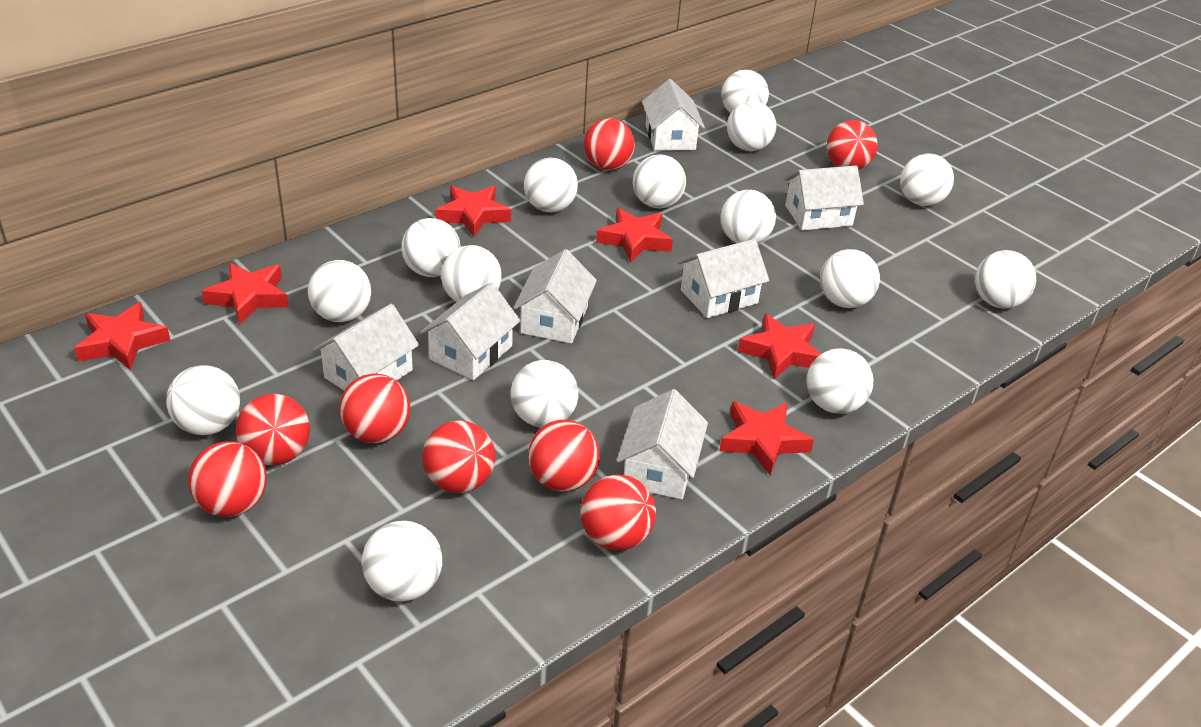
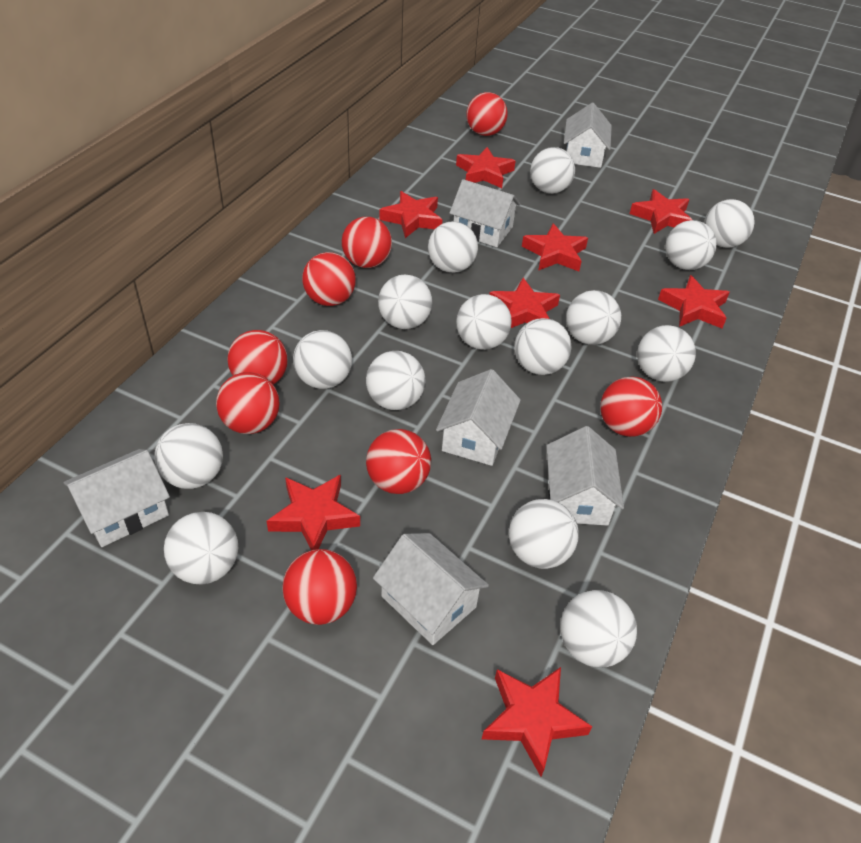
red star: 6 -> 8
white house: 7 -> 6

